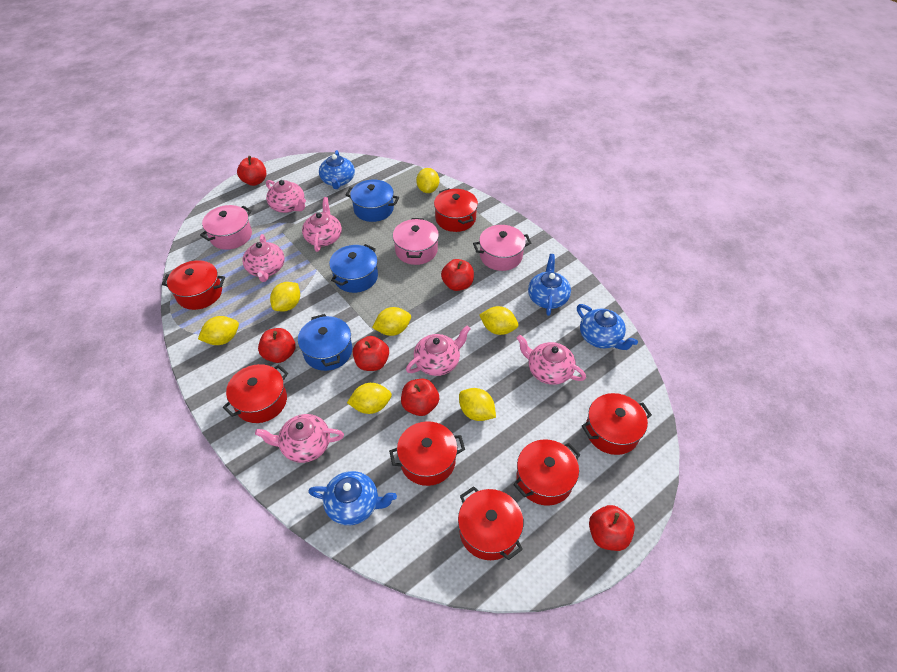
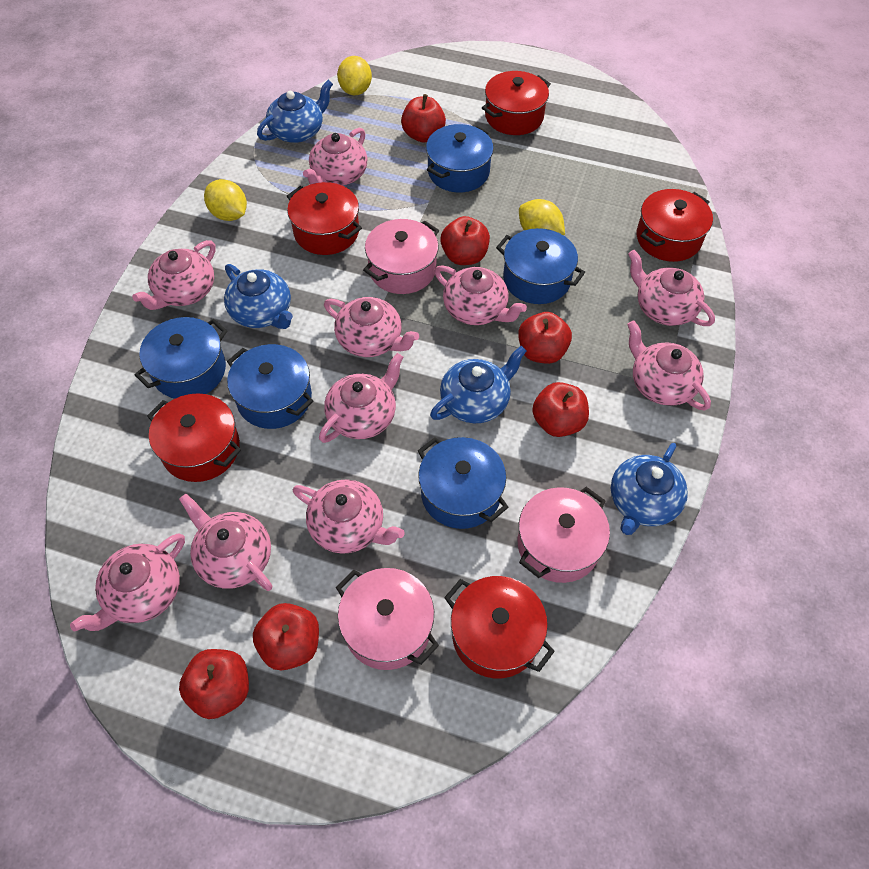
blue pot: 3 -> 5
pink teapot: 6 -> 10
red pot: 7 -> 5
yellow lemon: 7 -> 3

